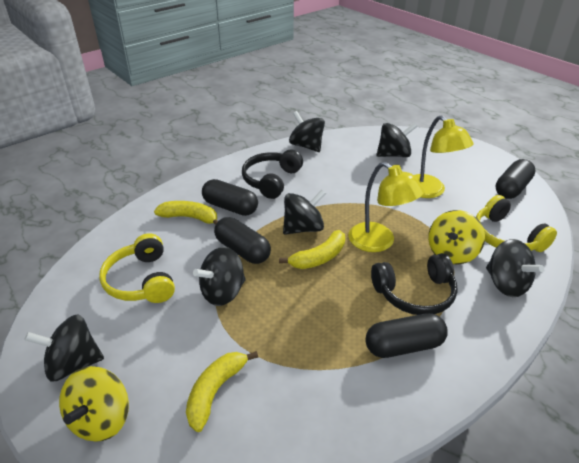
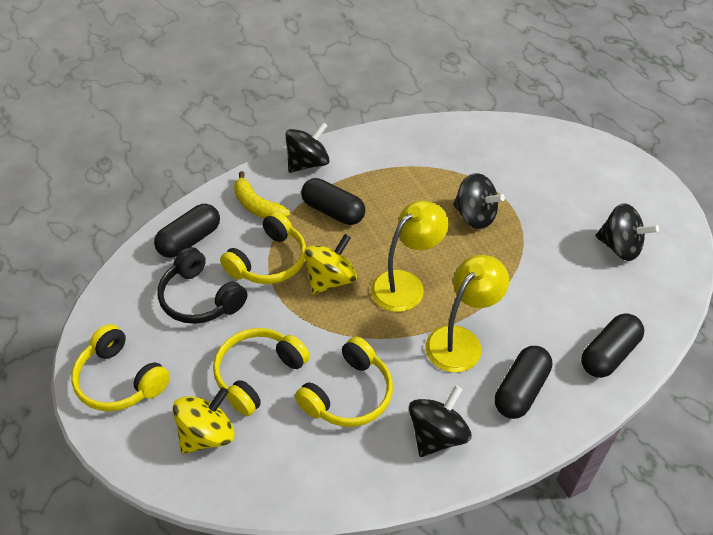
black headphones: 2 -> 1
black spinning top: 6 -> 4
yellow banana: 3 -> 1
yellow headphones: 2 -> 4

